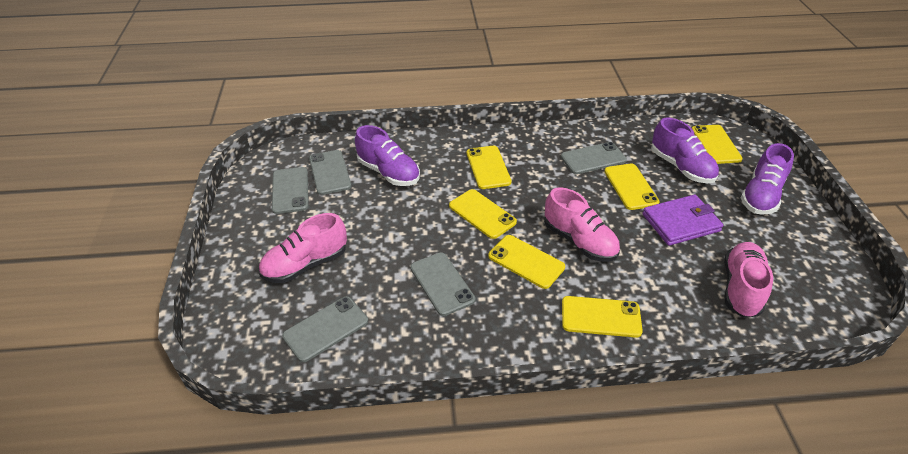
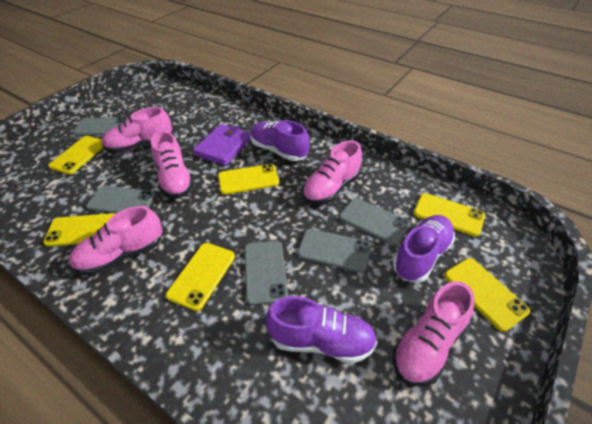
pink shoe: 3 -> 5

